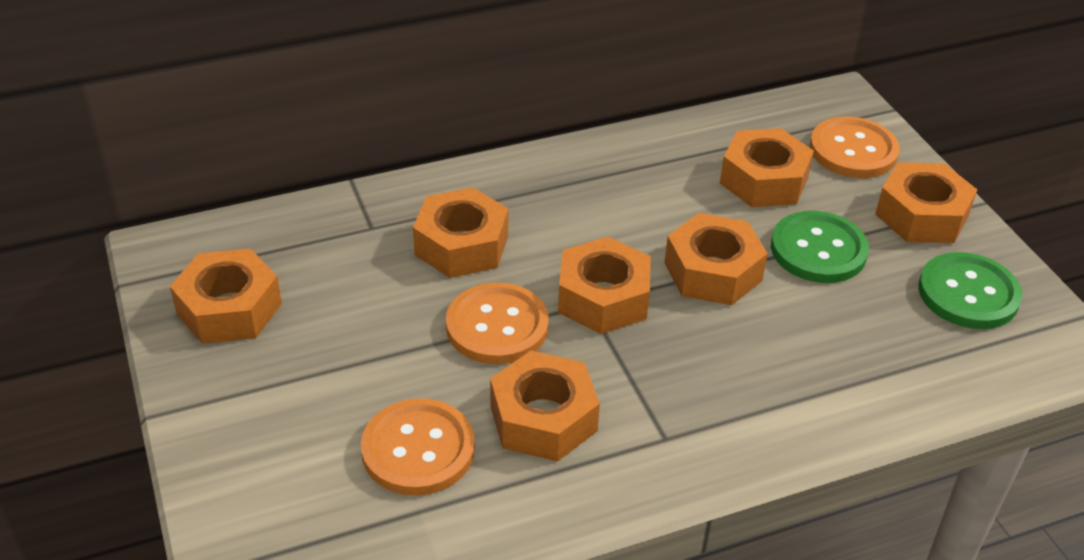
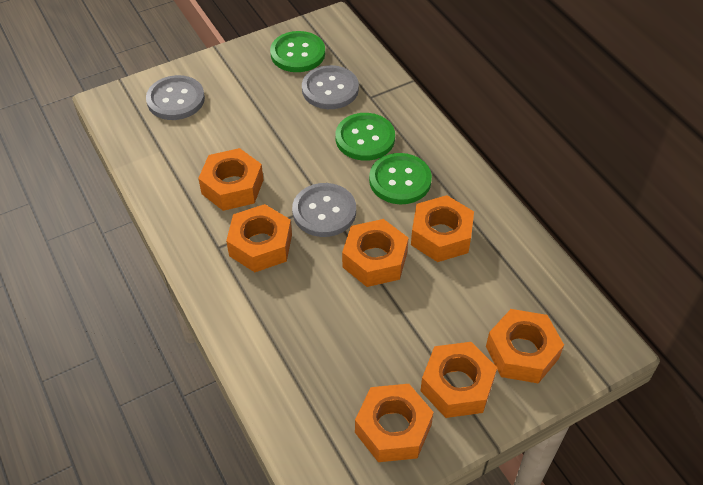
green button: 2 -> 3
grey button: 0 -> 3
orange button: 3 -> 0

